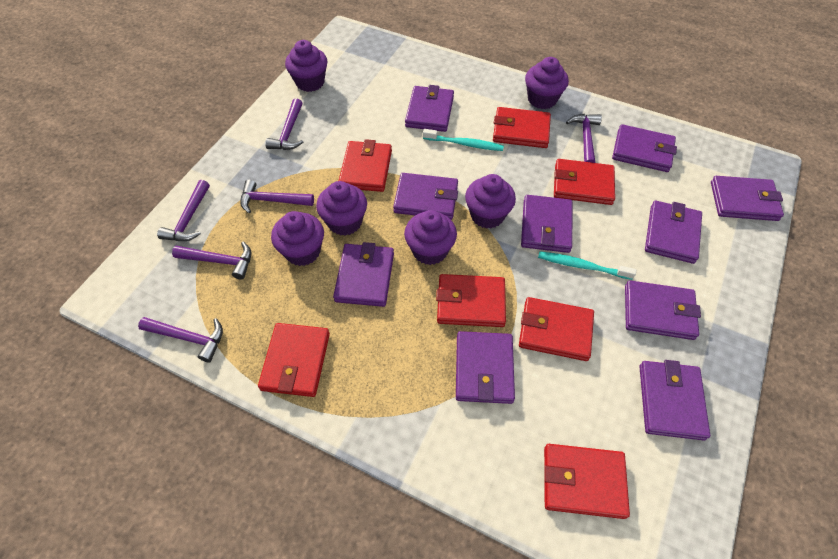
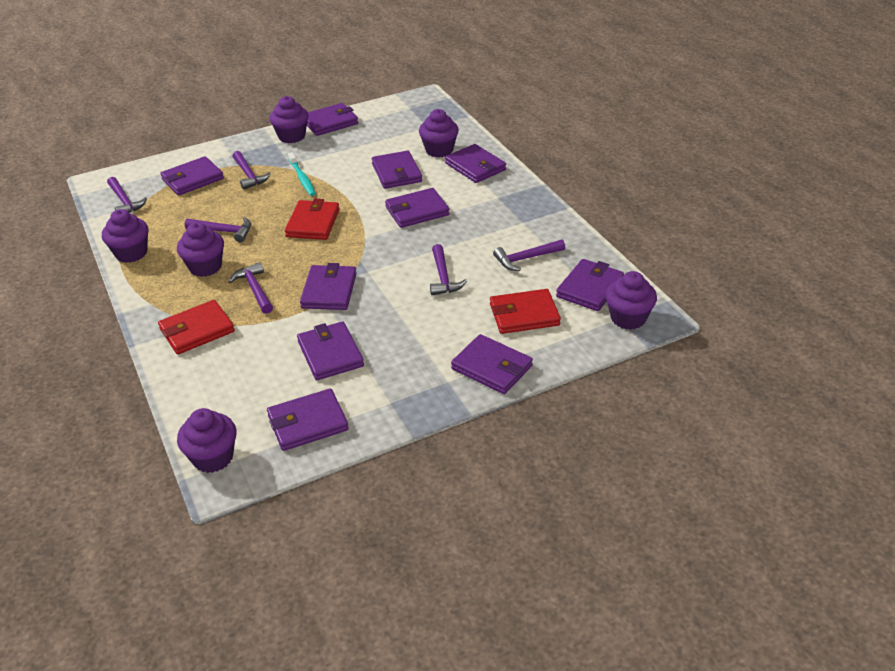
red wallet: 7 -> 3
turquoise toothbrush: 2 -> 1

